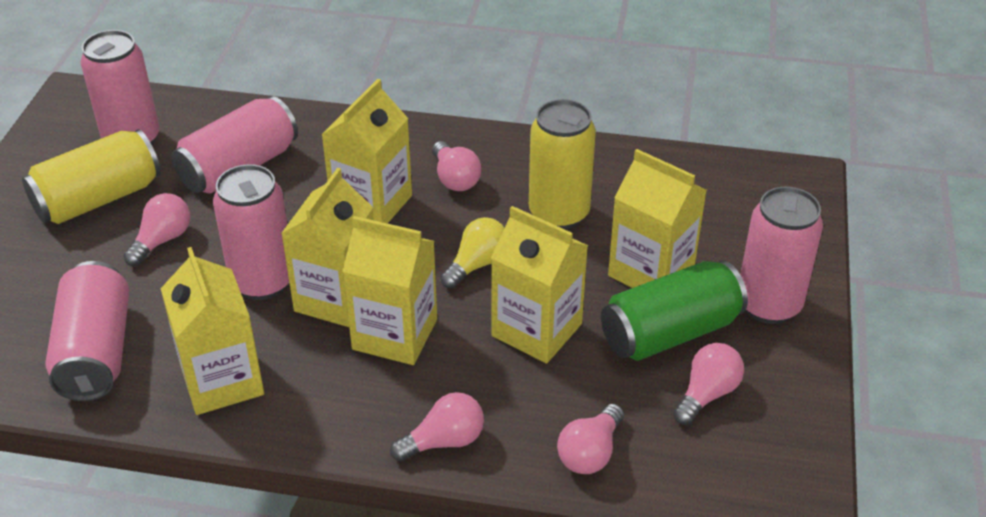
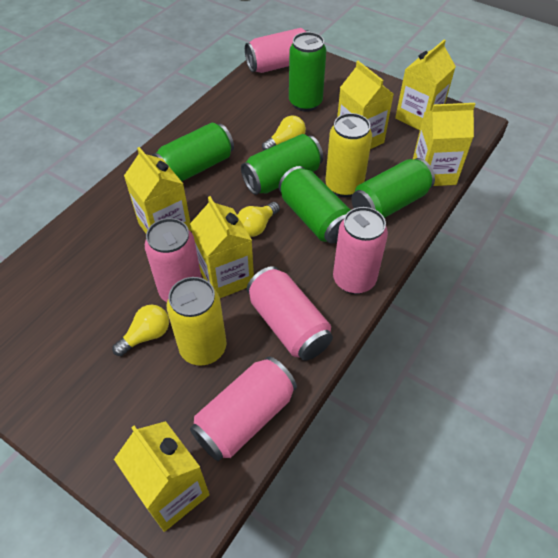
green can: 1 -> 5
pink light bulb: 5 -> 0
yellow light bulb: 1 -> 3

